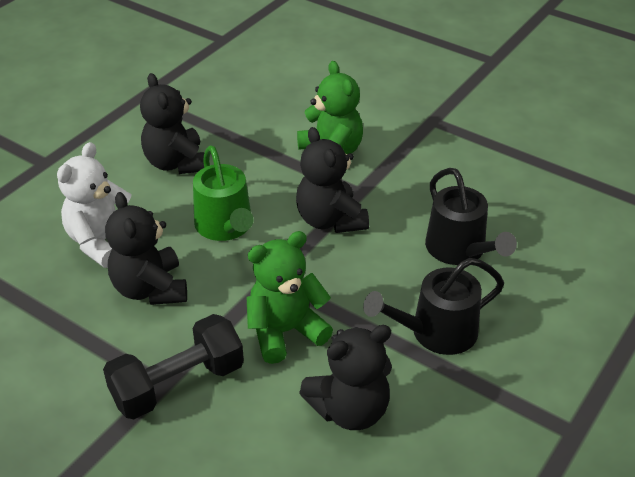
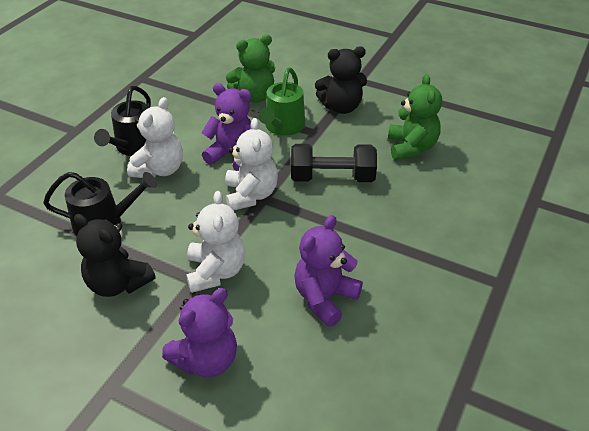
black teddy bear: 4 -> 2
purple teddy bear: 0 -> 3
white teddy bear: 1 -> 3

